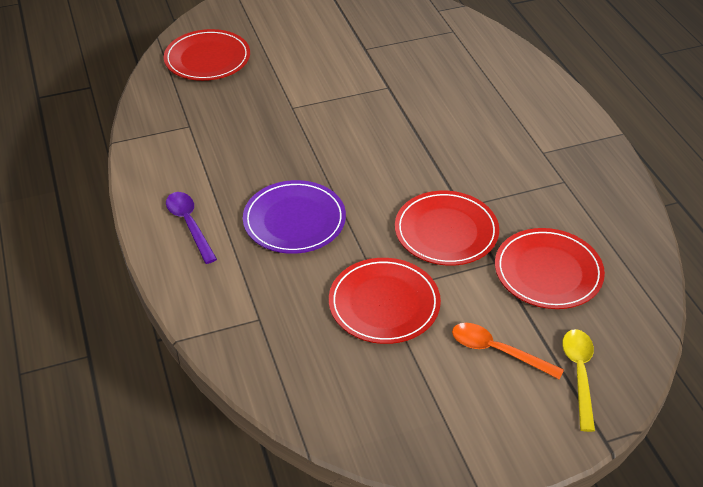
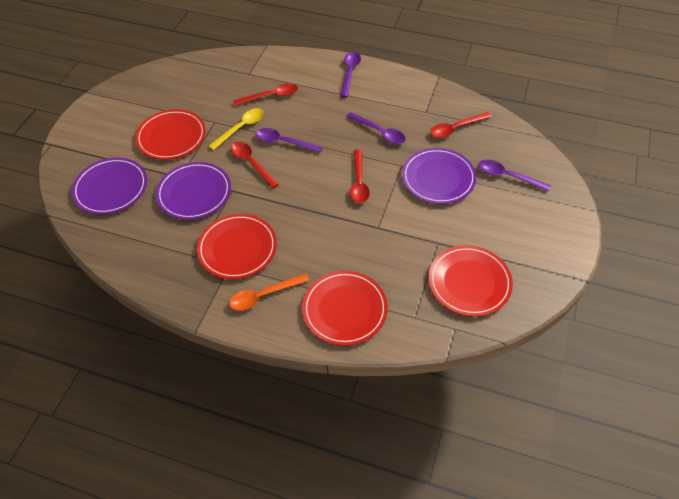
purple plate: 1 -> 3
purple spoon: 1 -> 4
red spoon: 0 -> 4

